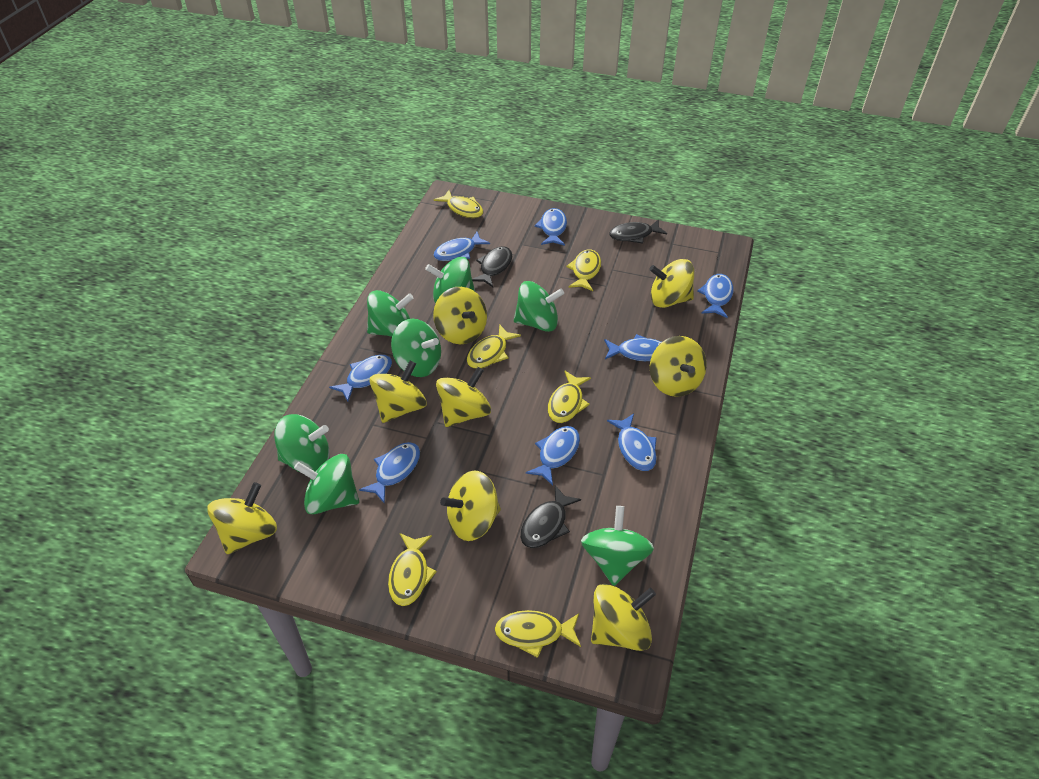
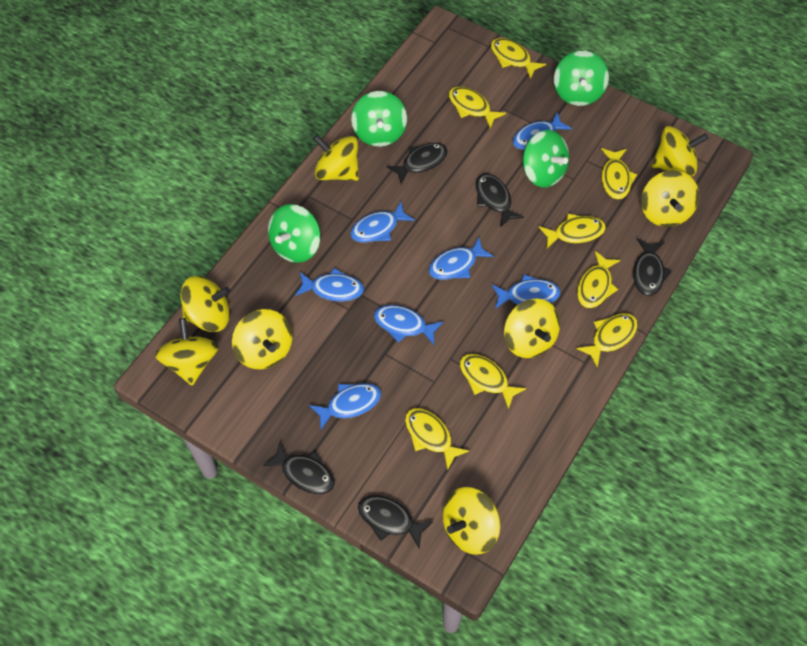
black fish: 3 -> 5
blue fish: 8 -> 7
green spinning top: 7 -> 4
yellow fish: 6 -> 8

